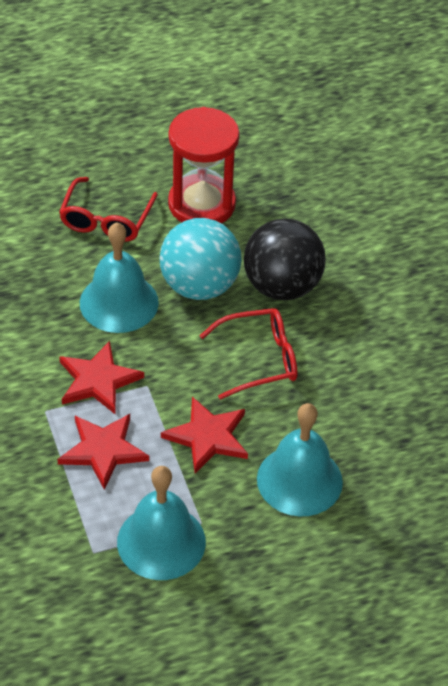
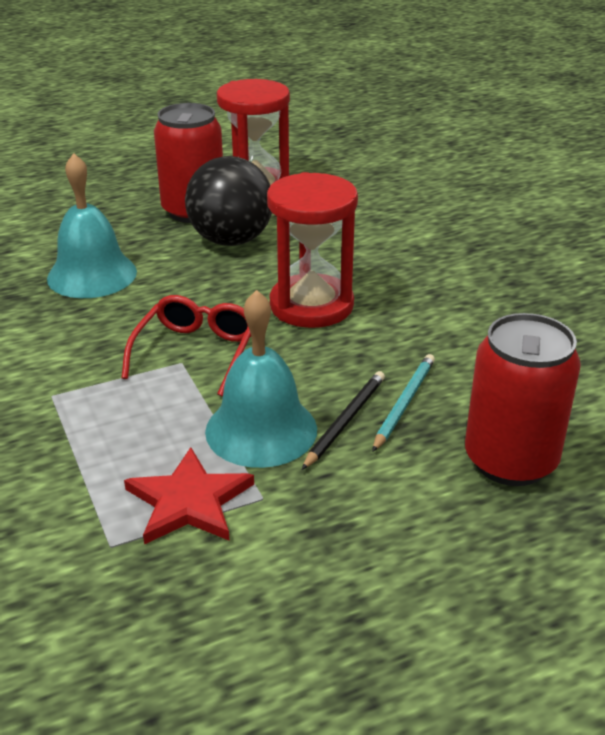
black pencil: 0 -> 1
red can: 0 -> 2
red glasses: 2 -> 1
red hourglass: 1 -> 2
red star: 3 -> 1
turquoise ball: 1 -> 0
turquoise bell: 3 -> 2
turquoise pencil: 0 -> 1

